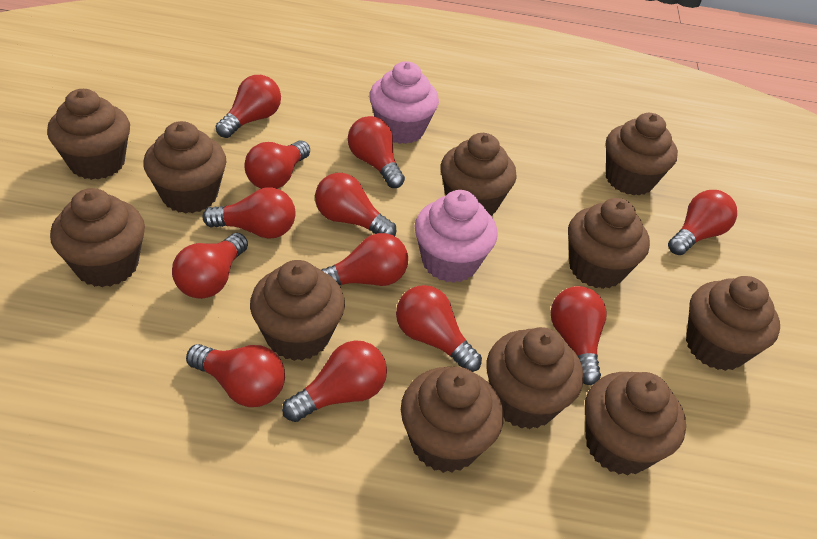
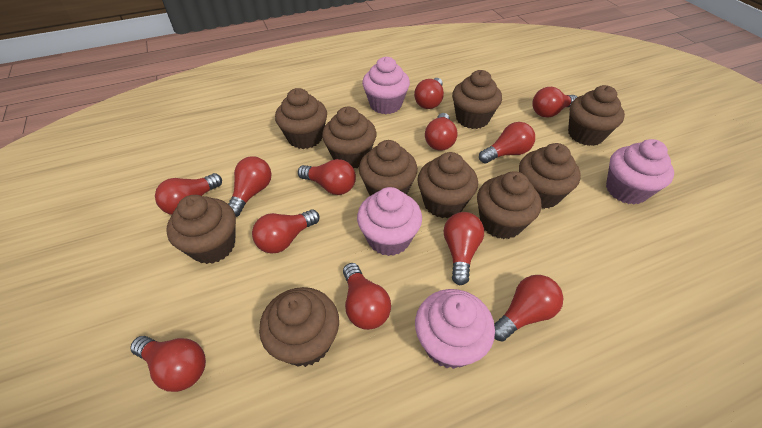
brown cupcake: 11 -> 10
pink cupcake: 2 -> 4

